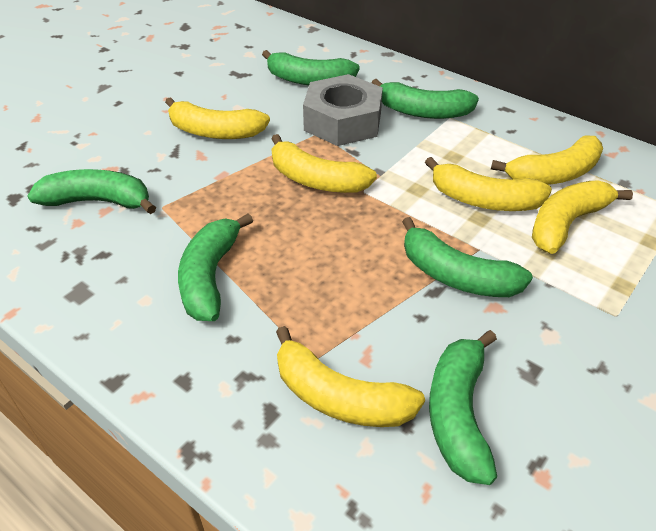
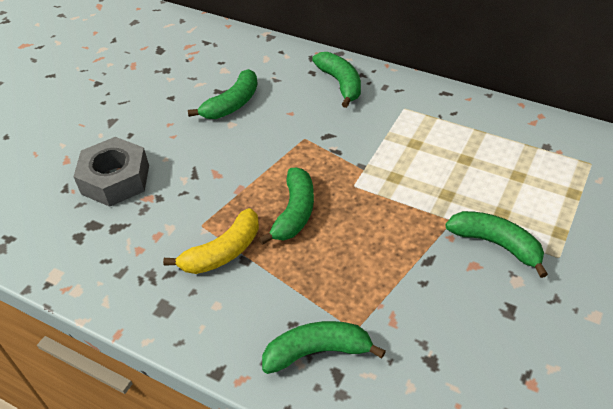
green banana: 6 -> 5
yellow banana: 6 -> 1

